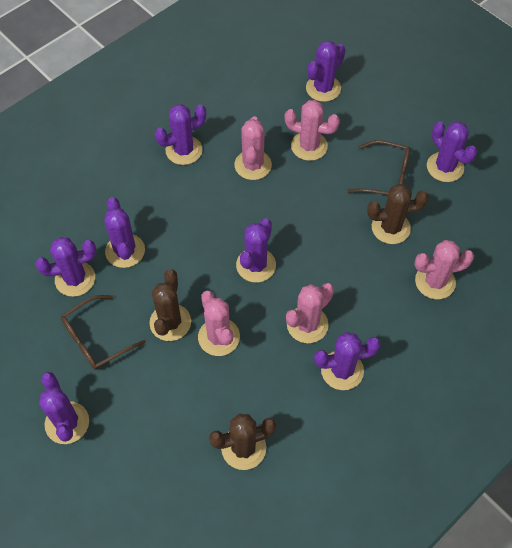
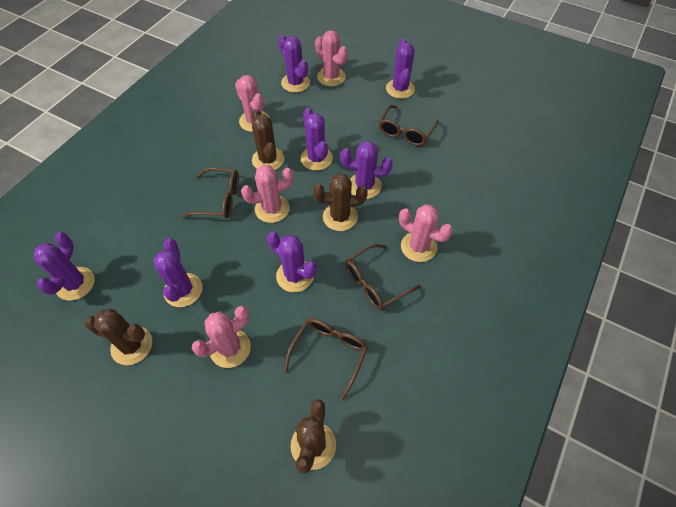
brown cactus: 3 -> 4
brown glasses: 2 -> 4
purple cactus: 8 -> 7

